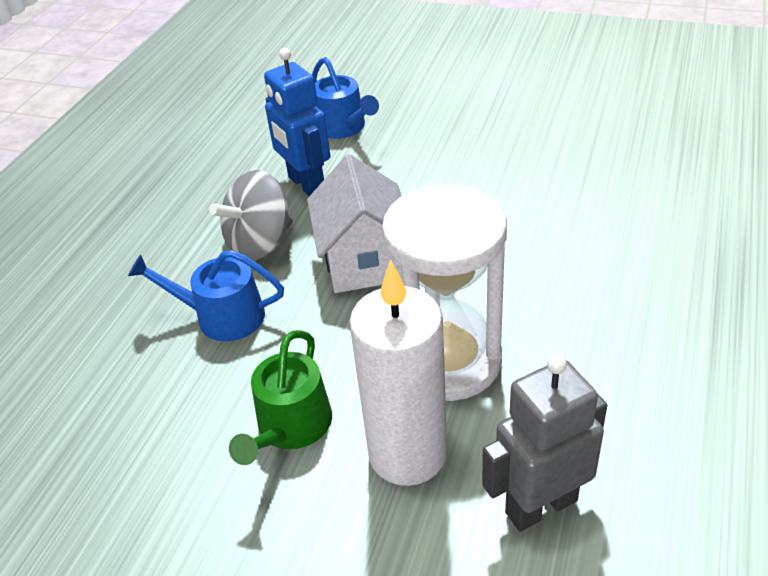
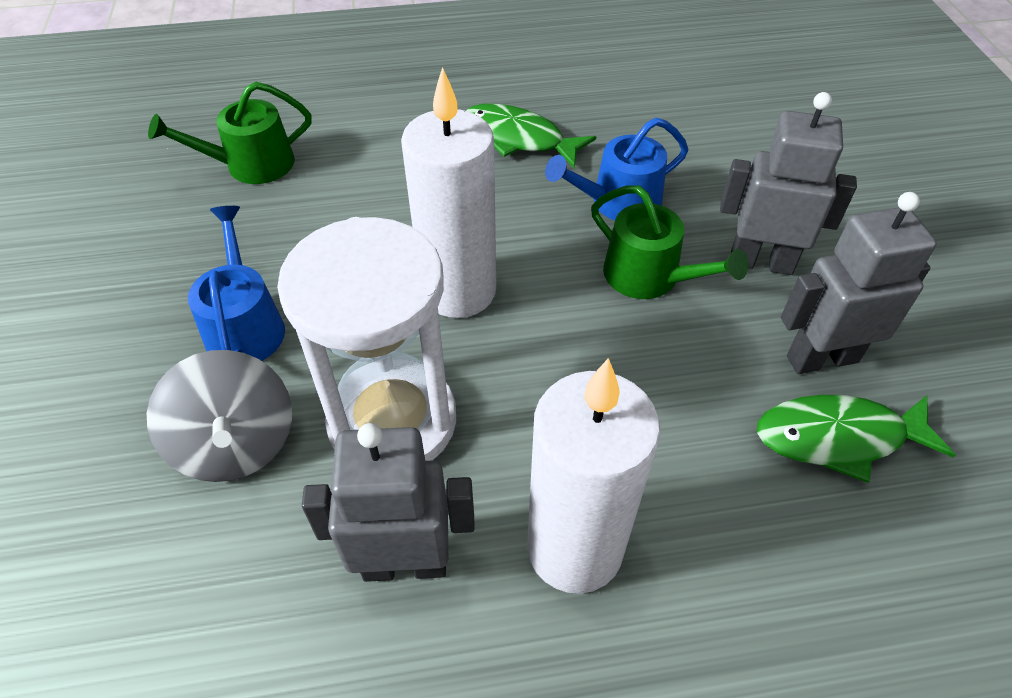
blue robot: 1 -> 0
green fish: 0 -> 2
green watering can: 1 -> 2
grey robot: 1 -> 3
white candle: 1 -> 2
white house: 1 -> 0

